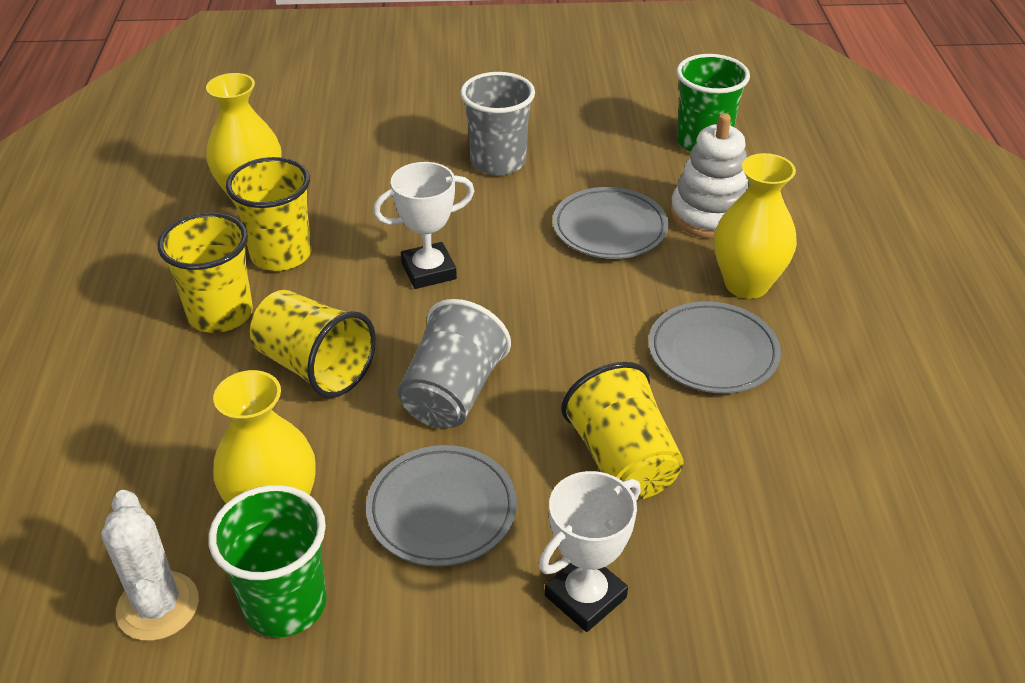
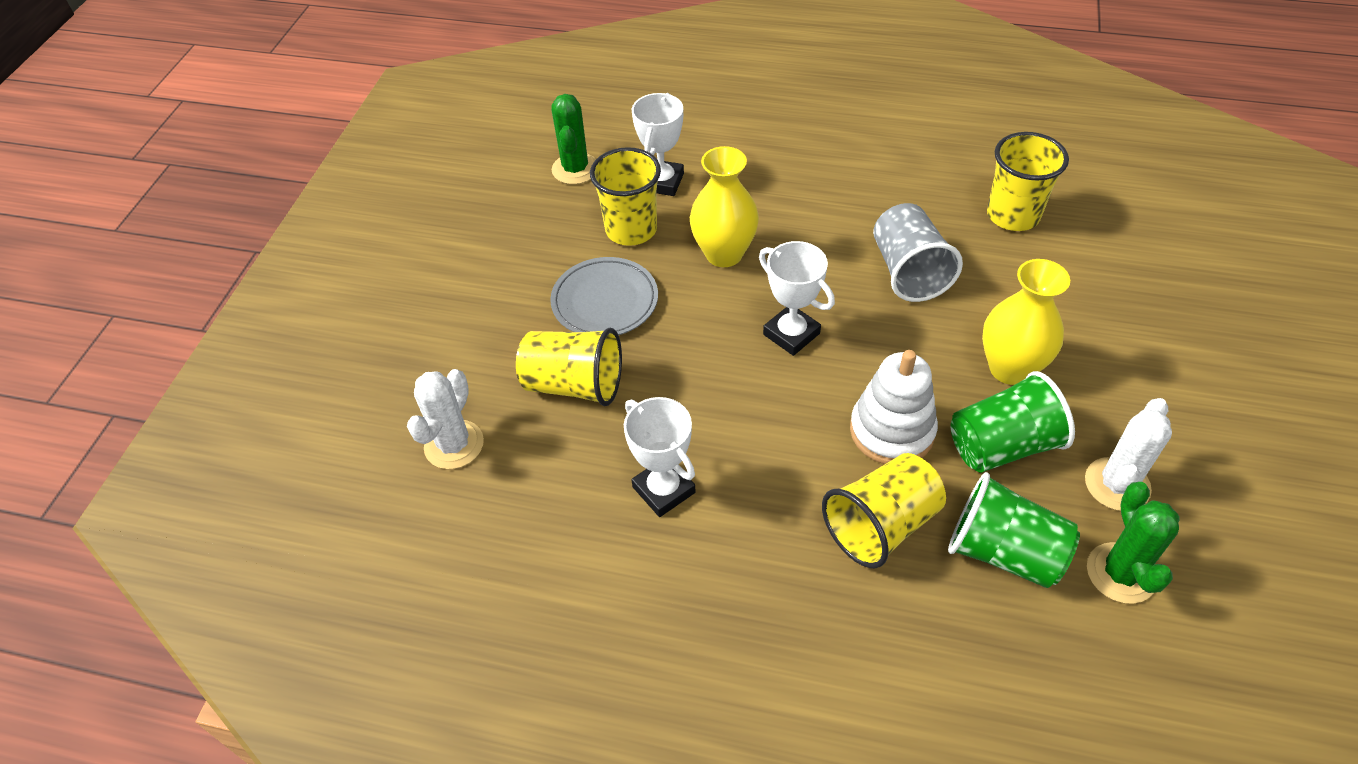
green cactus: 0 -> 2
grey cup: 2 -> 1
grey plate: 3 -> 1
white cactus: 1 -> 2
white trophy: 2 -> 3
yellow vase: 3 -> 2

